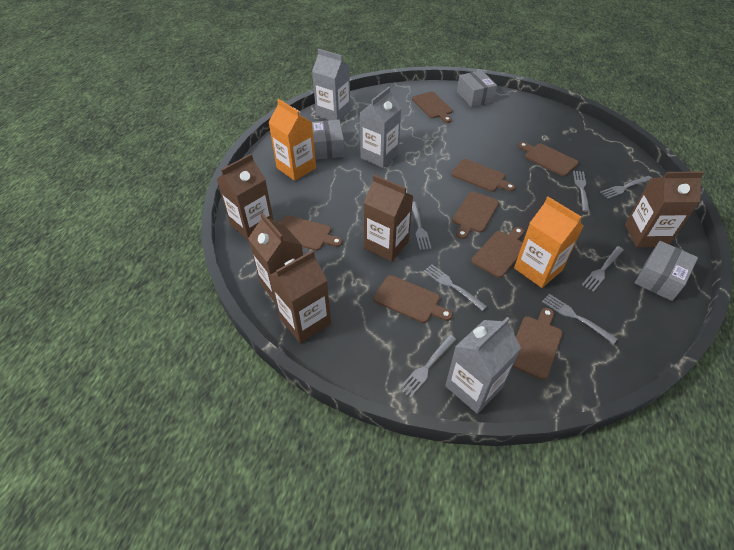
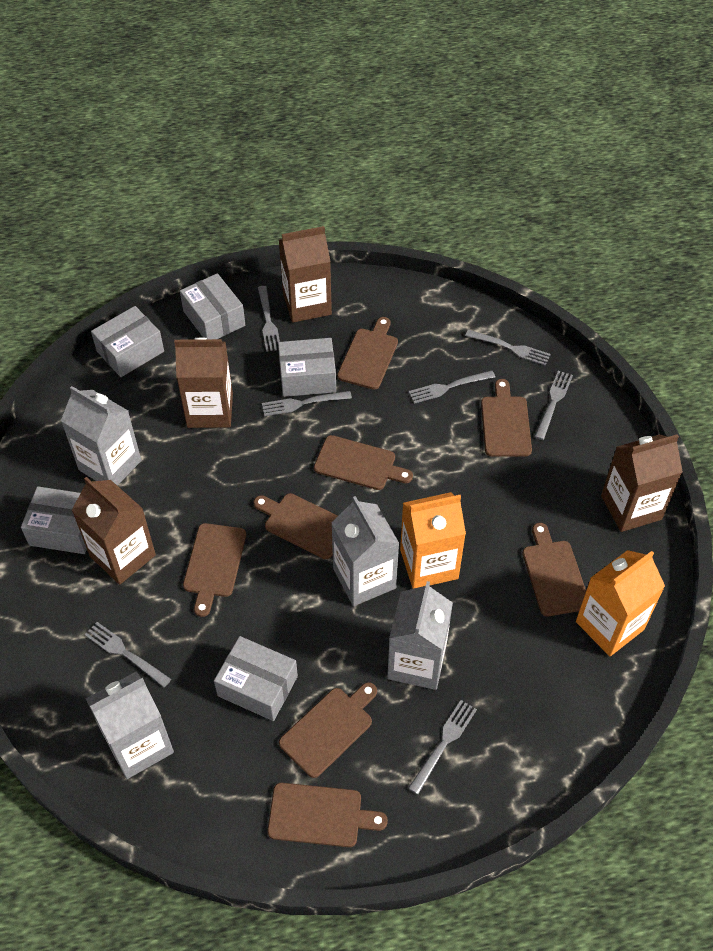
brown carton: 5 -> 4
grey box: 3 -> 5
grey carton: 3 -> 4

